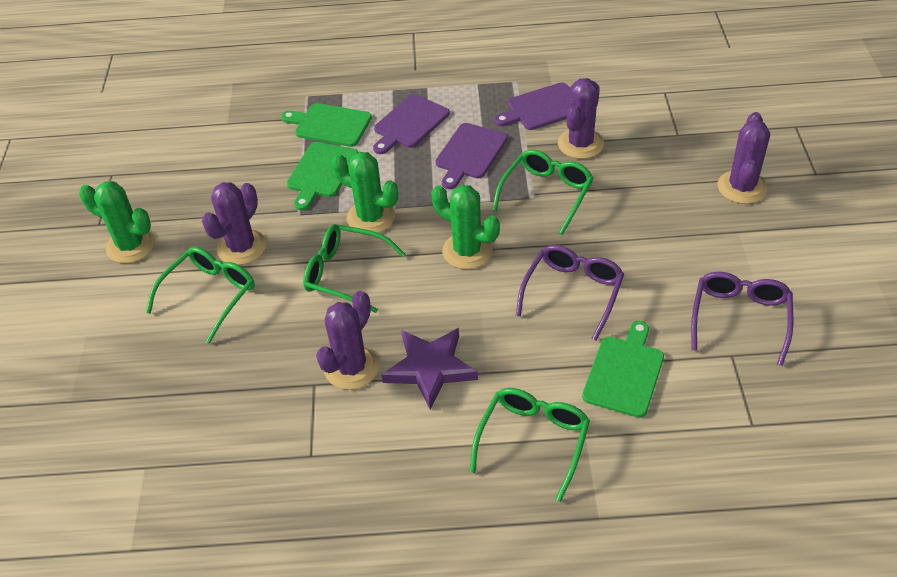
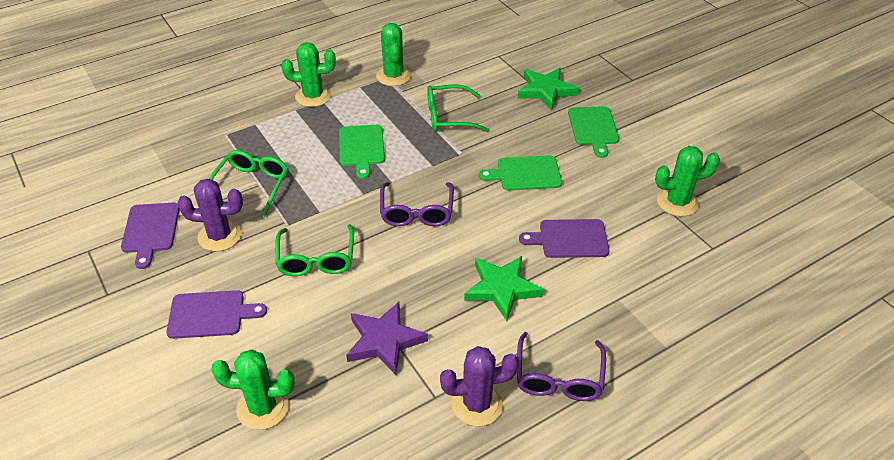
green cactus: 3 -> 4
green glasses: 4 -> 3
green star: 0 -> 2
purple cactus: 4 -> 2

